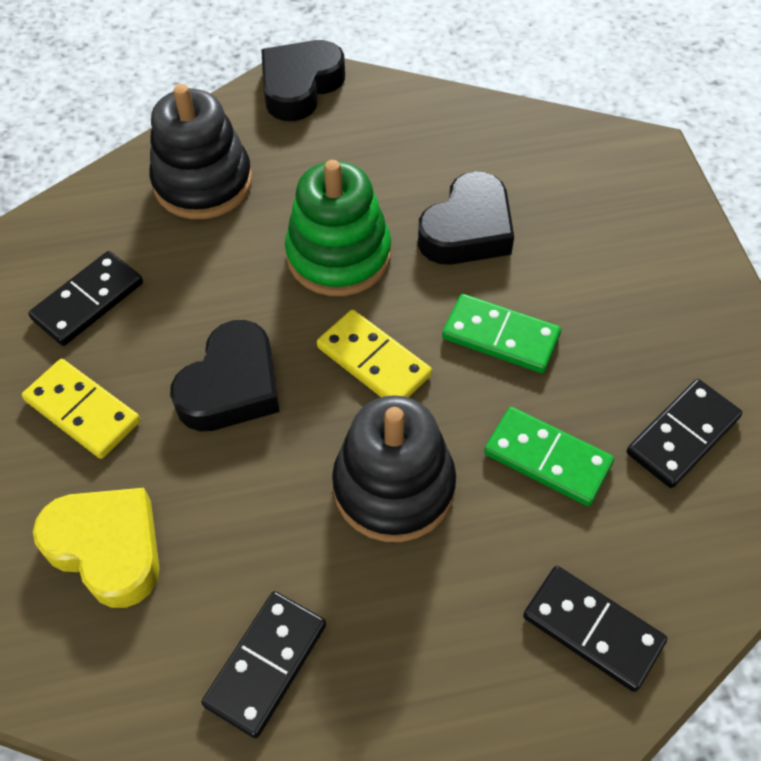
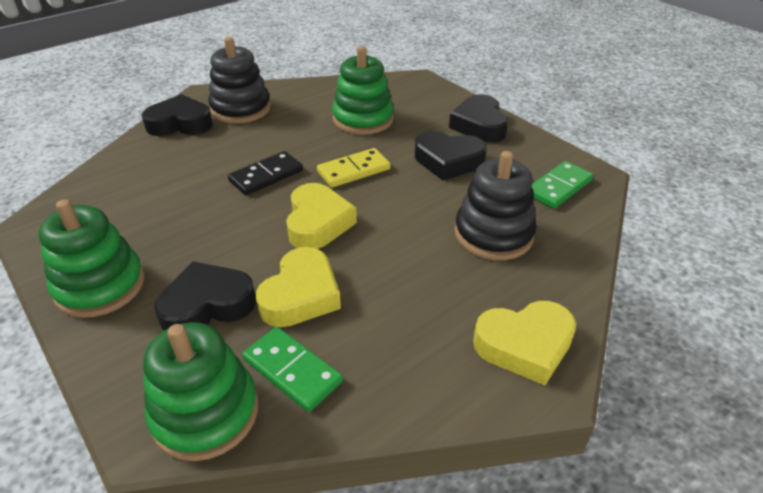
black domino: 4 -> 1
black heart: 3 -> 4
green stacking toy: 1 -> 3
yellow domino: 2 -> 1
yellow heart: 1 -> 3

